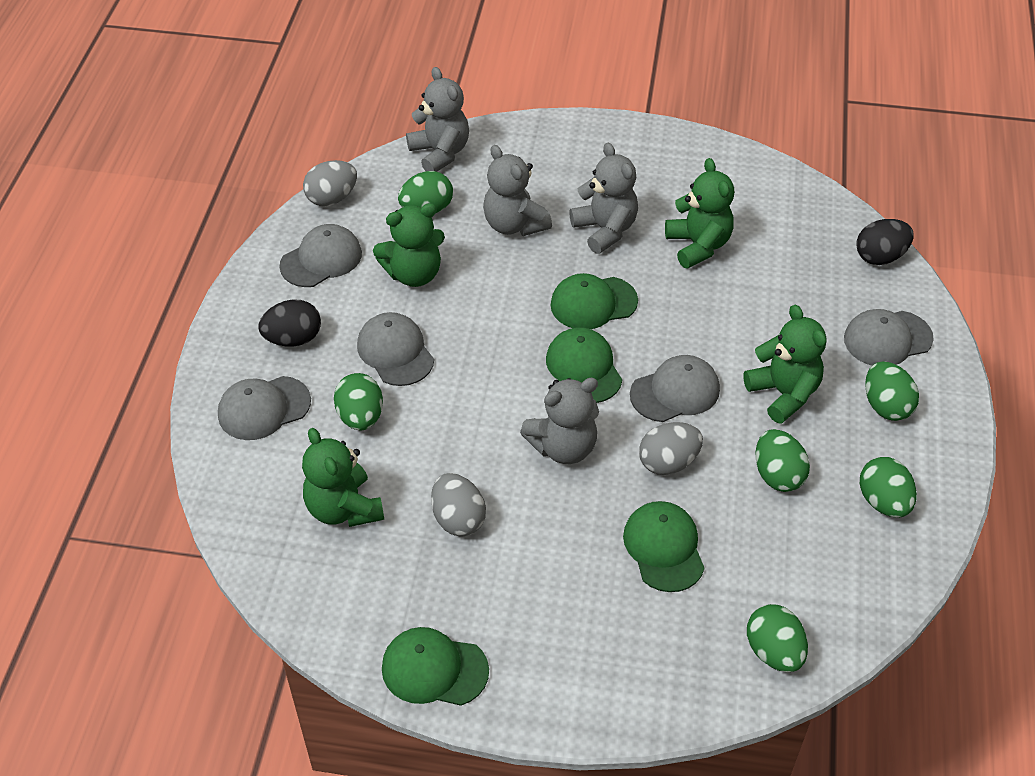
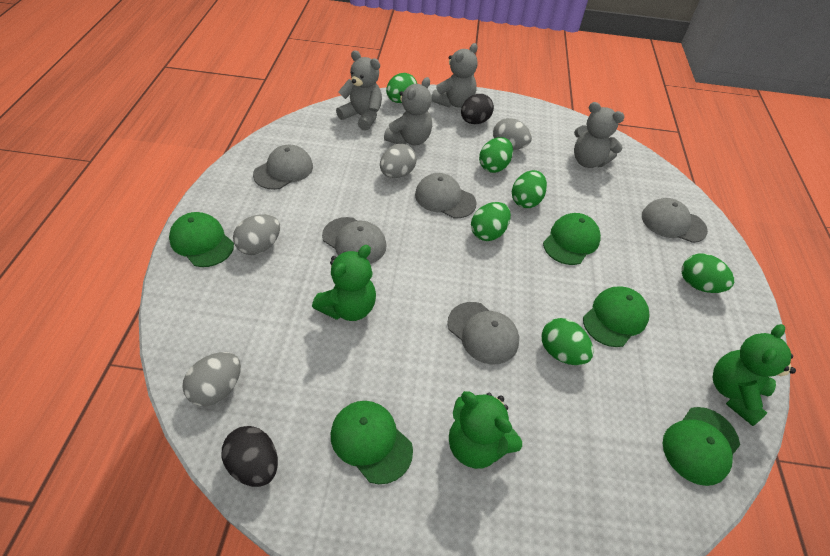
green cap: 4 -> 5
green teddy bear: 4 -> 3
grey egg: 3 -> 4

